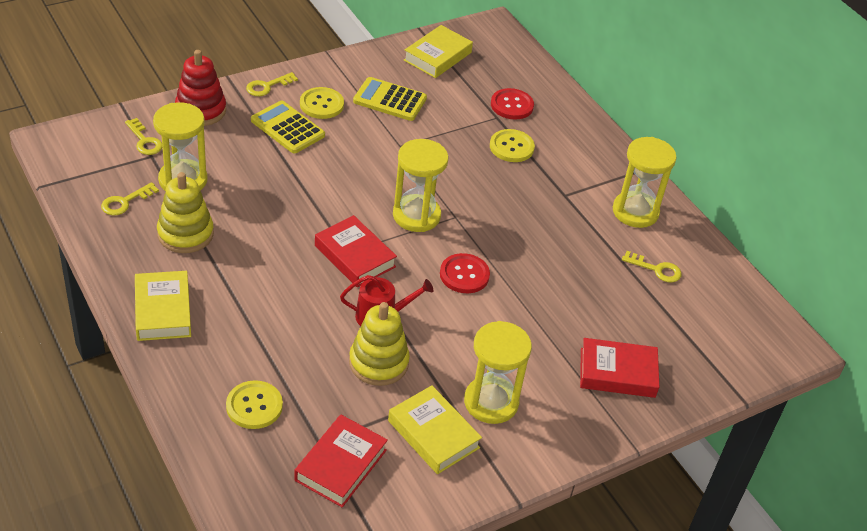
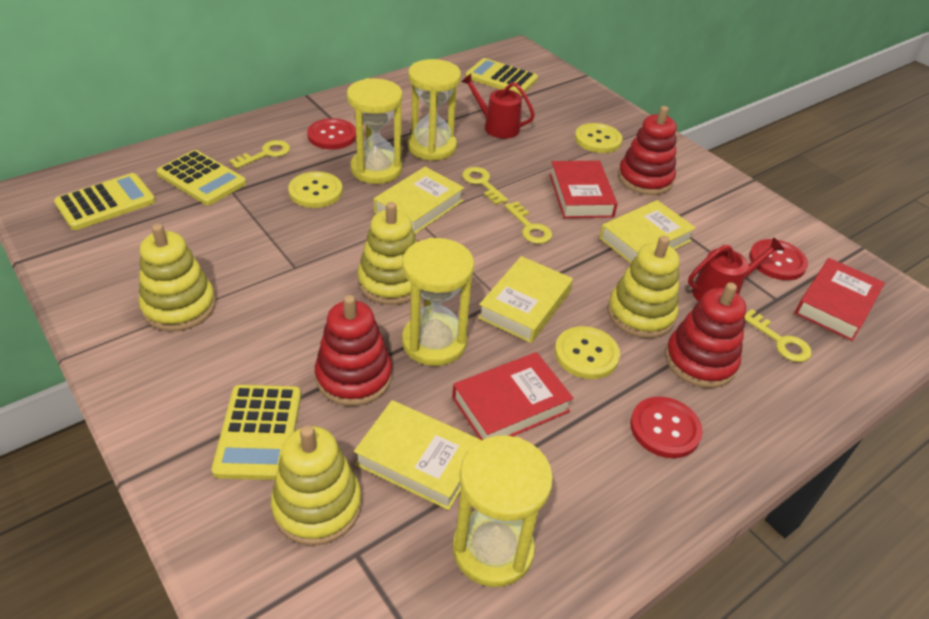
red button: 2 -> 3
red stacking toy: 1 -> 3
red watering can: 1 -> 2
yellow book: 3 -> 4
yellow calculator: 2 -> 4
yellow stacking toy: 2 -> 4

